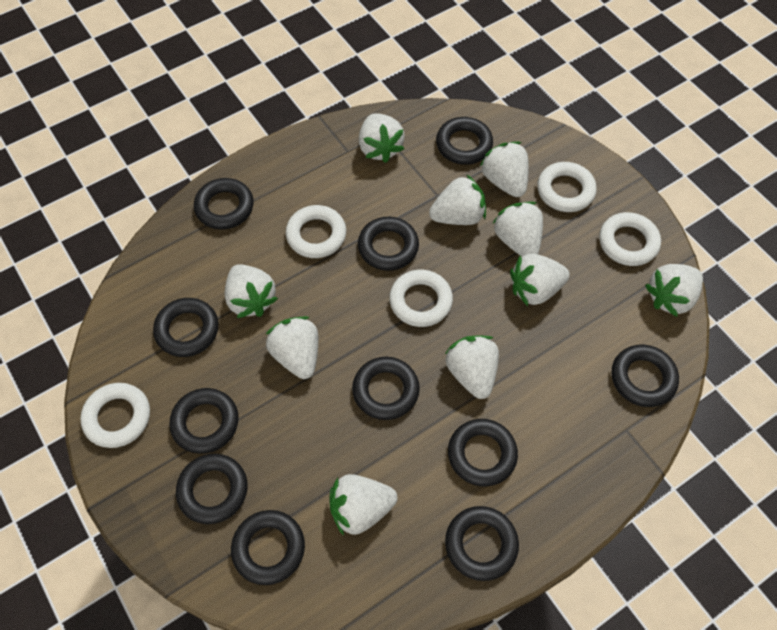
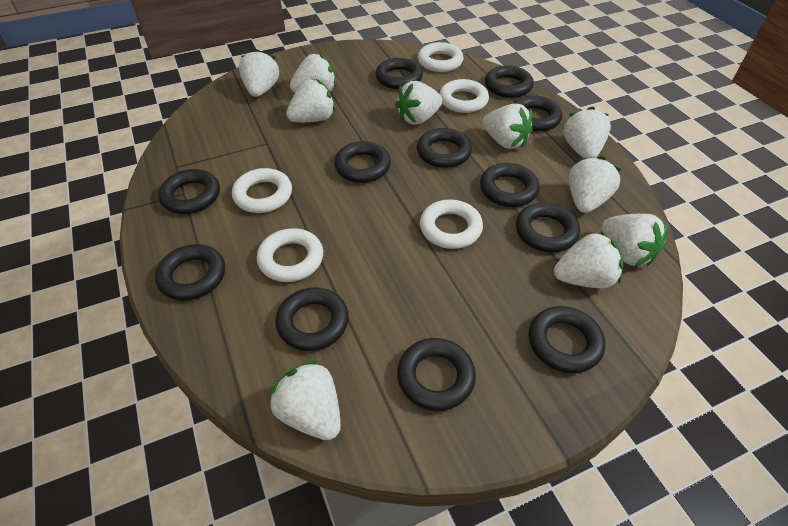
black ring: 11 -> 12

